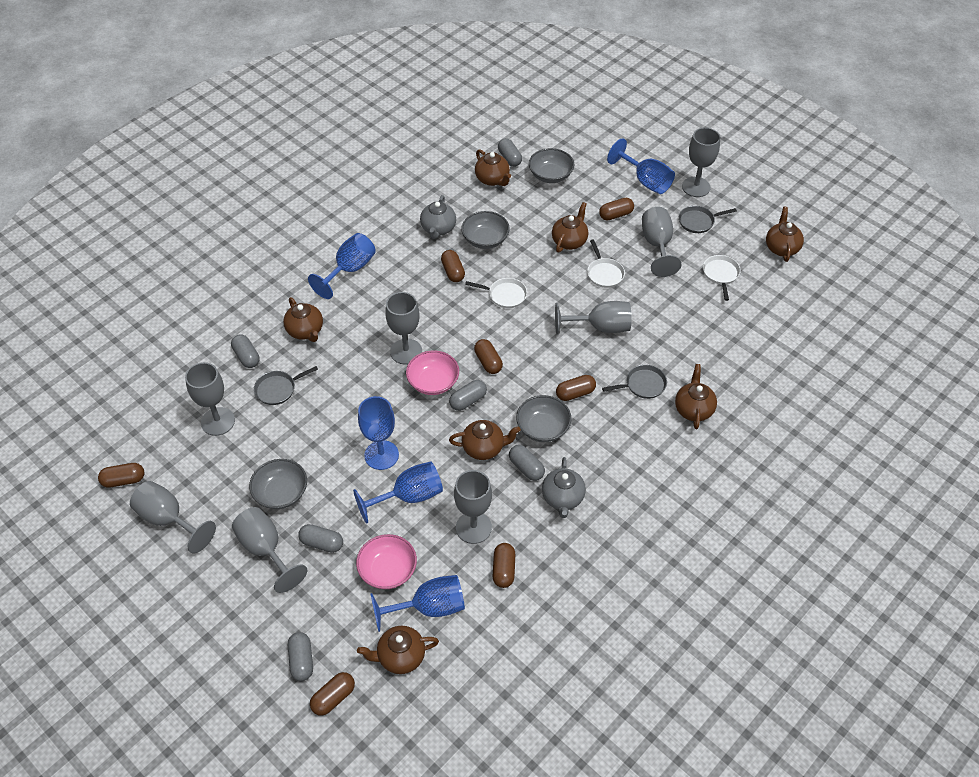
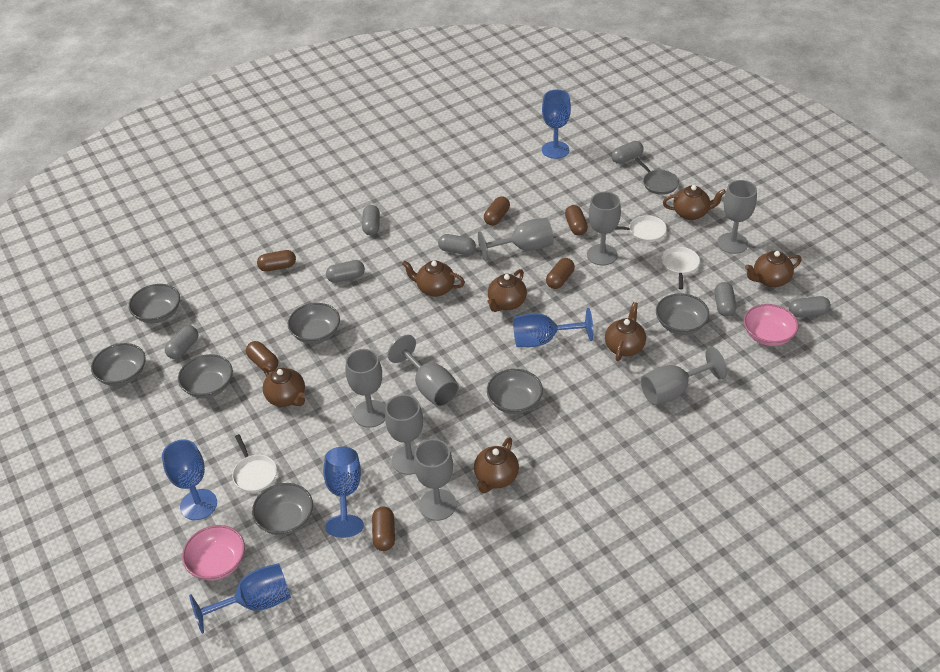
brown capsule: 7 -> 6
grey bowl: 4 -> 7
grey capsule: 6 -> 7
grey pan: 3 -> 1
grey teapot: 2 -> 0

